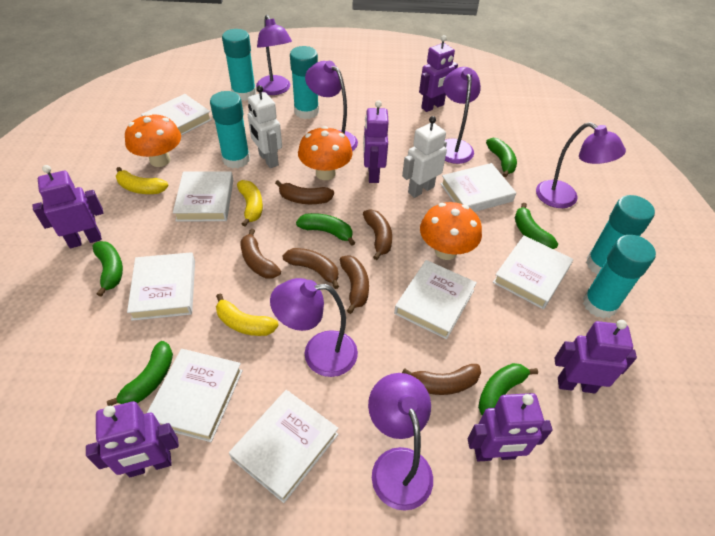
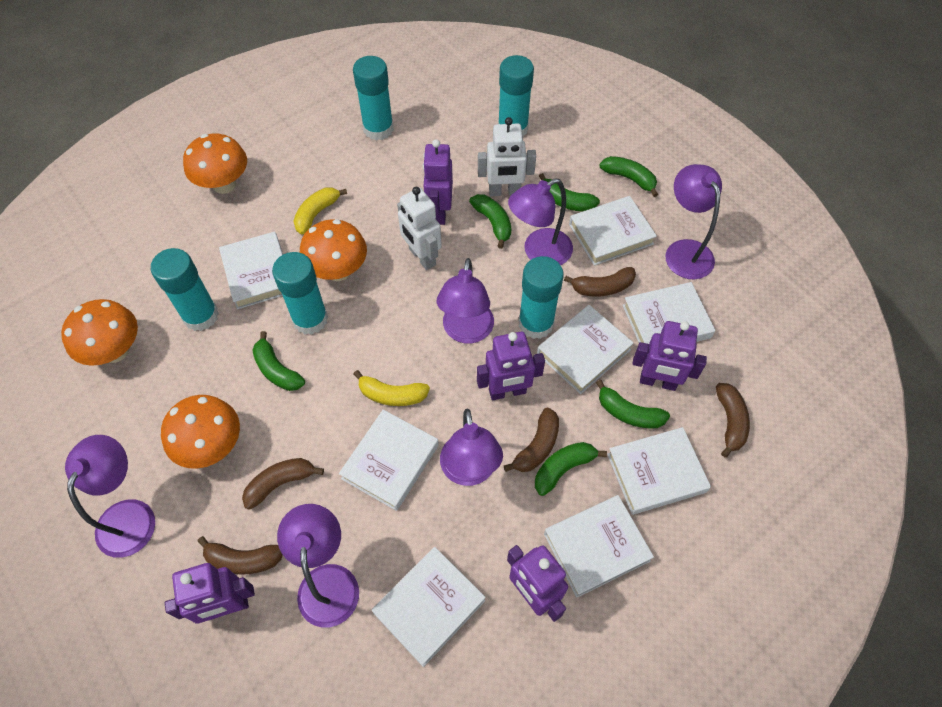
brown banana: 6 -> 5
orange mushroom: 3 -> 4
purple robot: 6 -> 5
yellow banana: 3 -> 2

